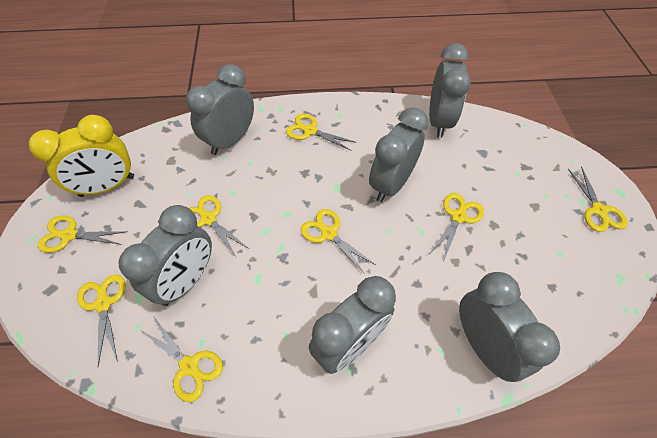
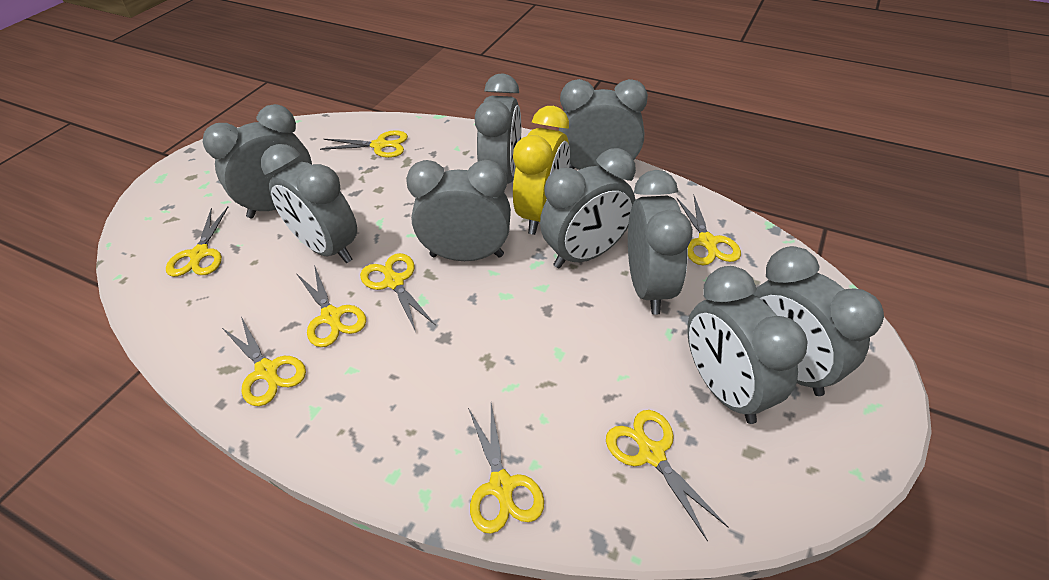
grey clock: 6 -> 9

